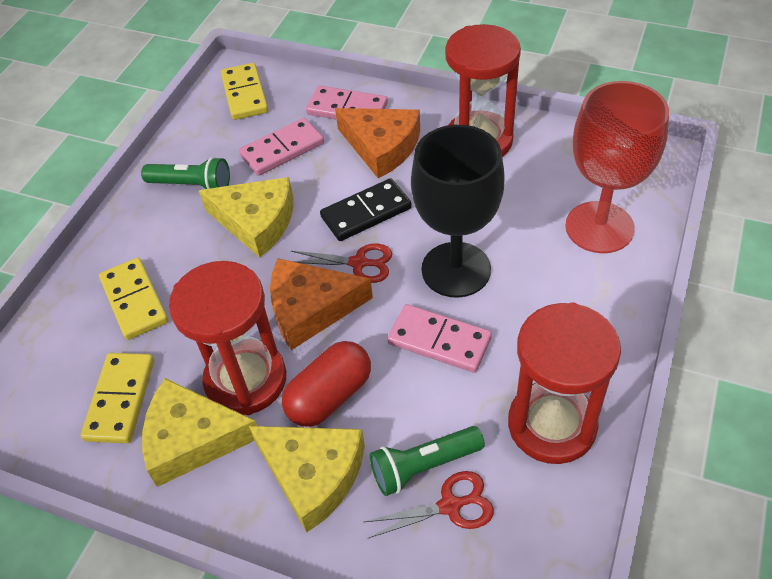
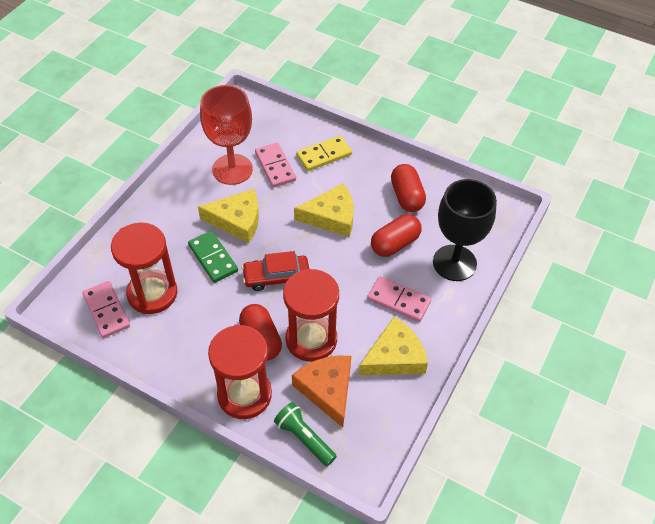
black domino: 1 -> 0
green domino: 0 -> 1
green flashlight: 2 -> 1
orange cheese: 2 -> 1
red capsule: 1 -> 3
red car: 0 -> 1
red scissors: 2 -> 0
yellow domino: 3 -> 1

